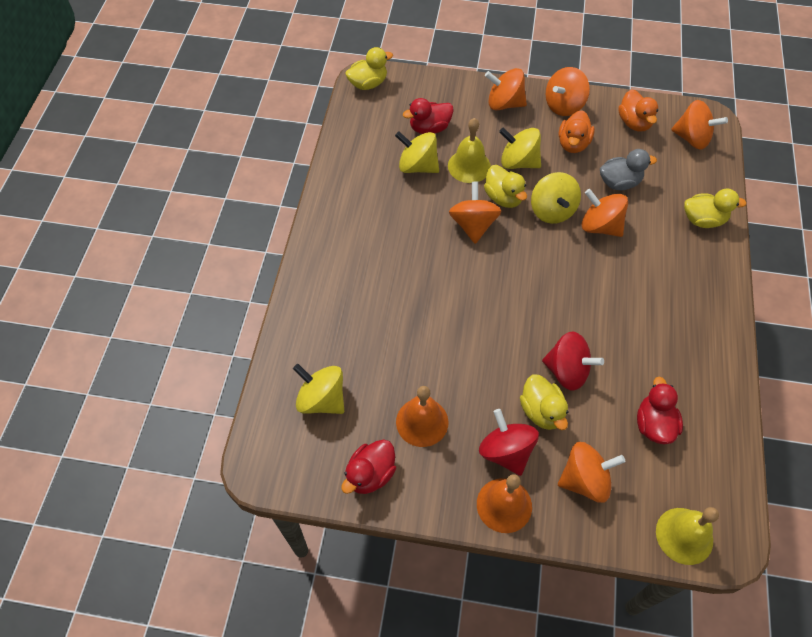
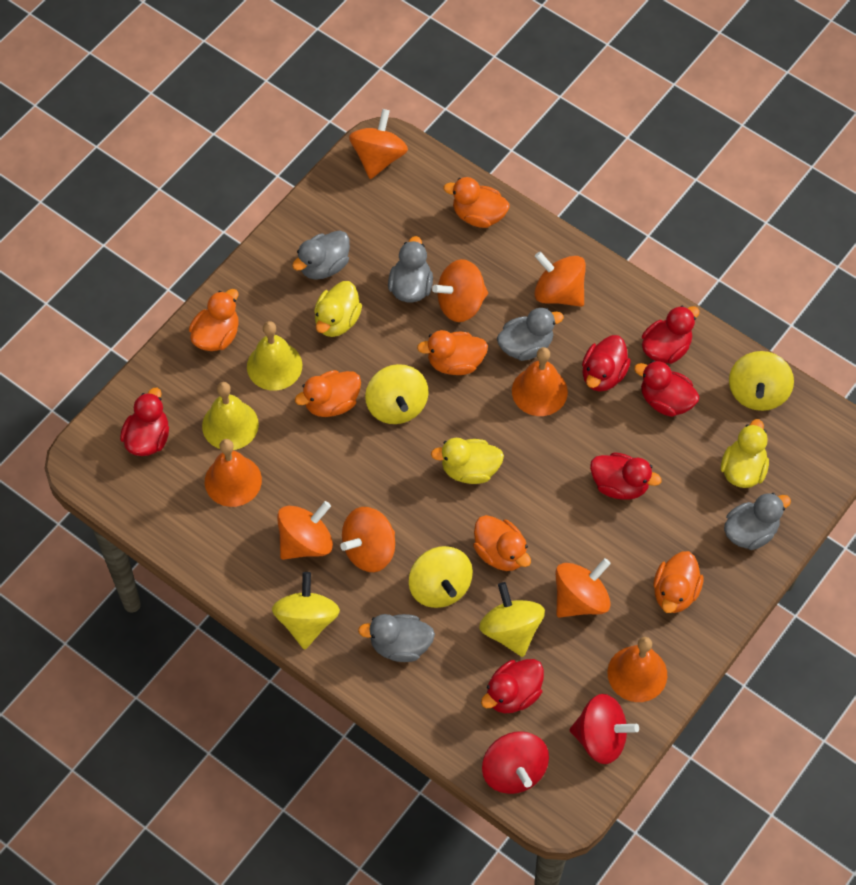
grey duck: 1 -> 5
orange bell: 2 -> 3
orange duck: 2 -> 6
red duck: 3 -> 6
yellow duck: 4 -> 3
yellow spinning top: 4 -> 5

